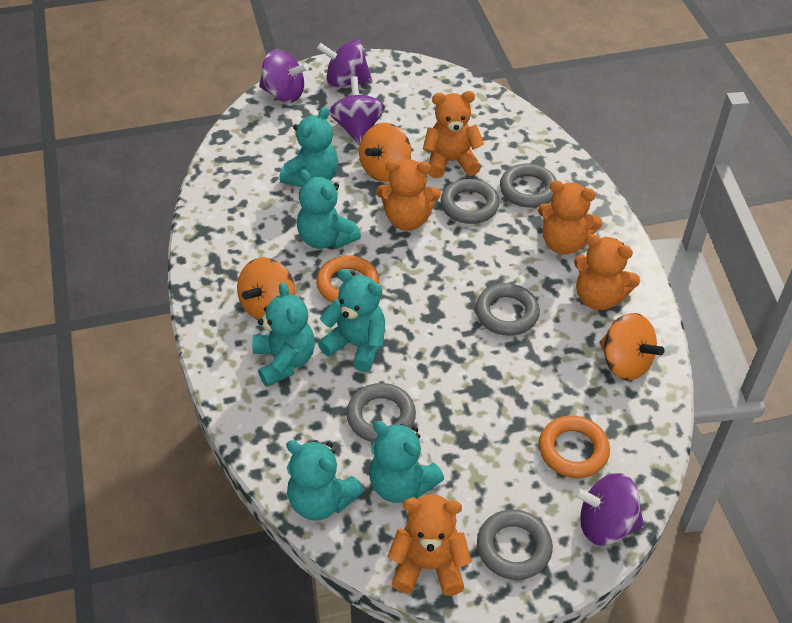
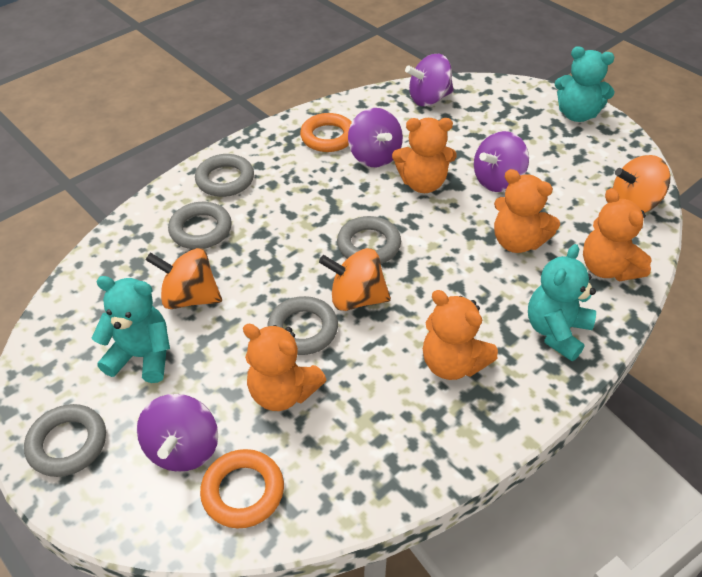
turquoise teddy bear: 6 -> 3

